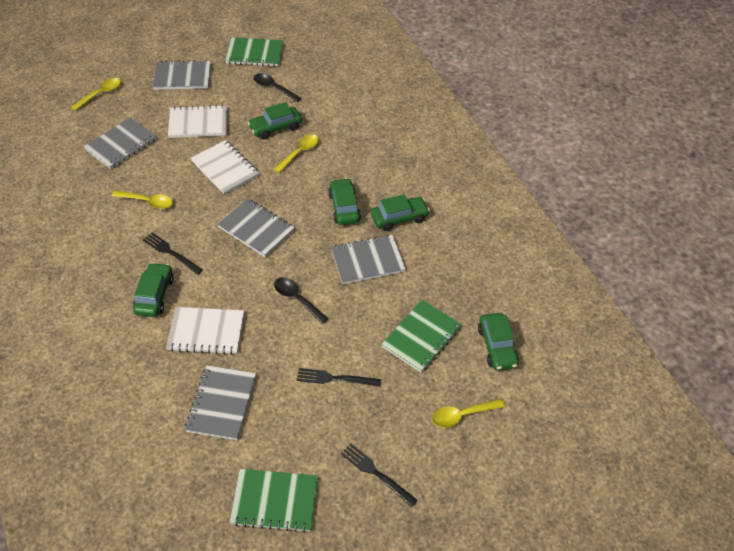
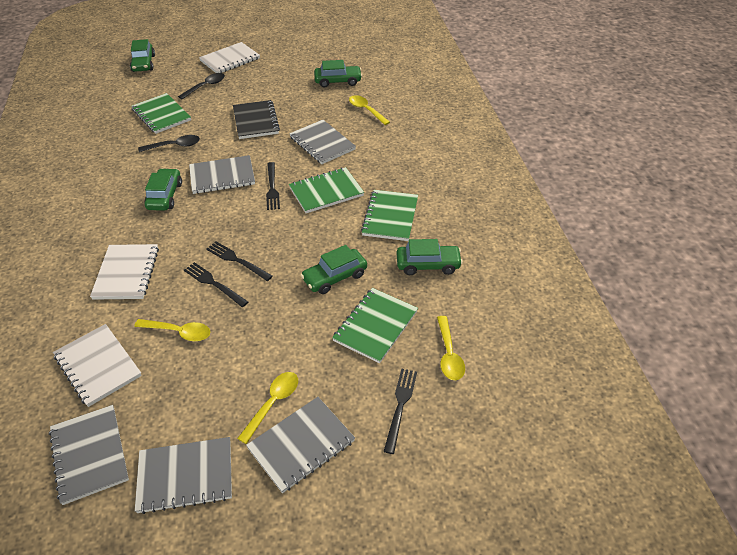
black fork: 3 -> 4
black notebook: 0 -> 1
green notebook: 3 -> 4

